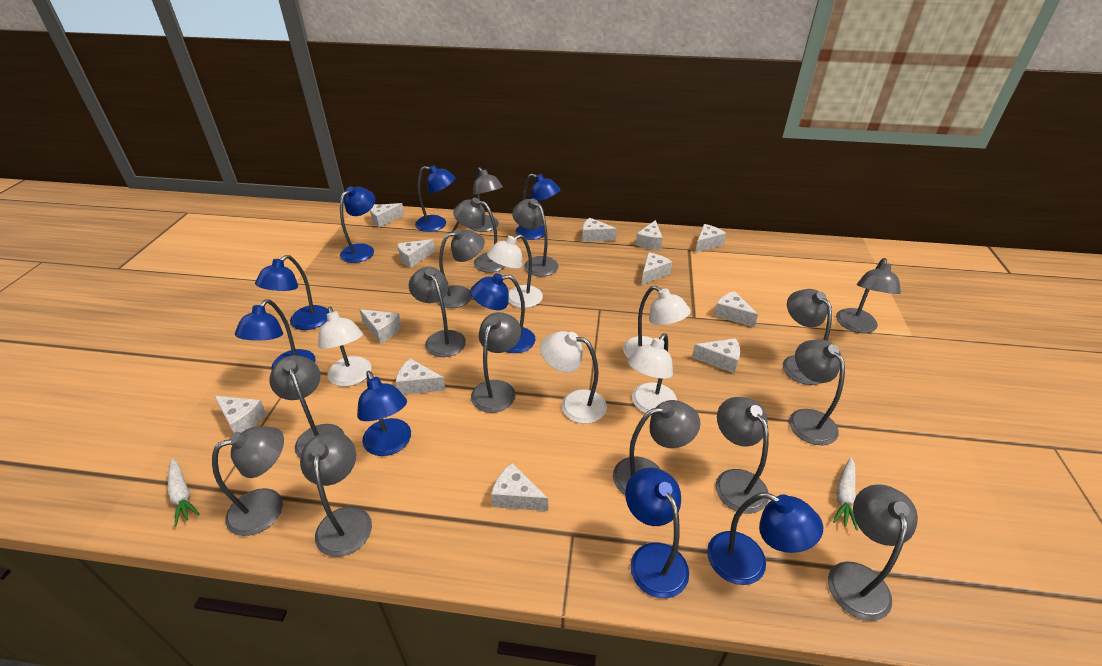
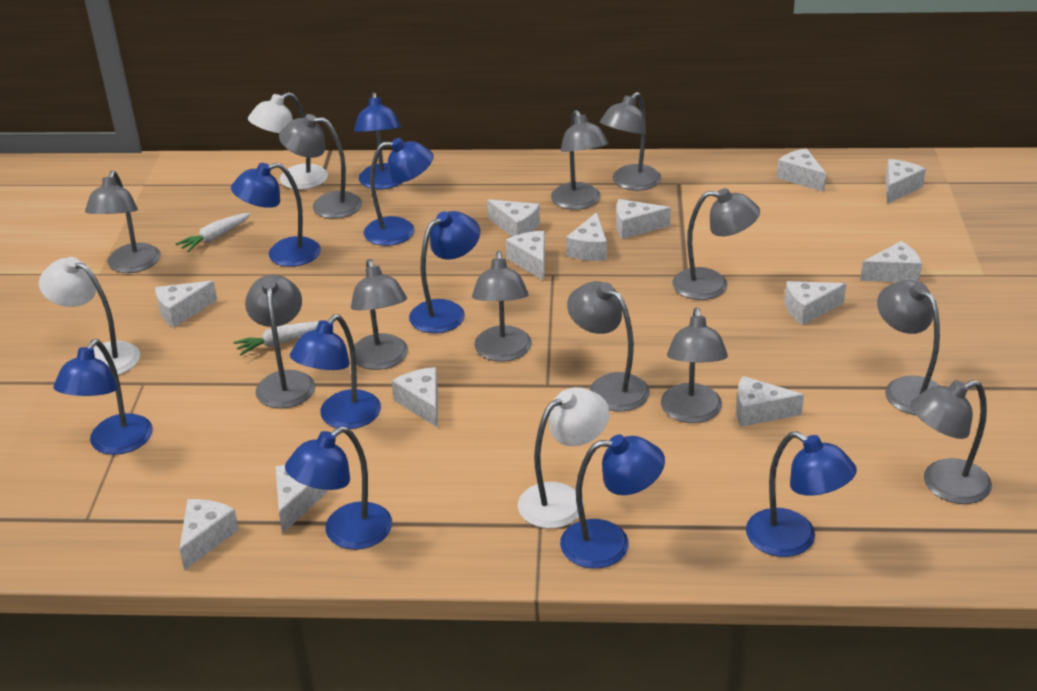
grey lamp: 15 -> 12
white cheese: 12 -> 13
white lamp: 5 -> 3

